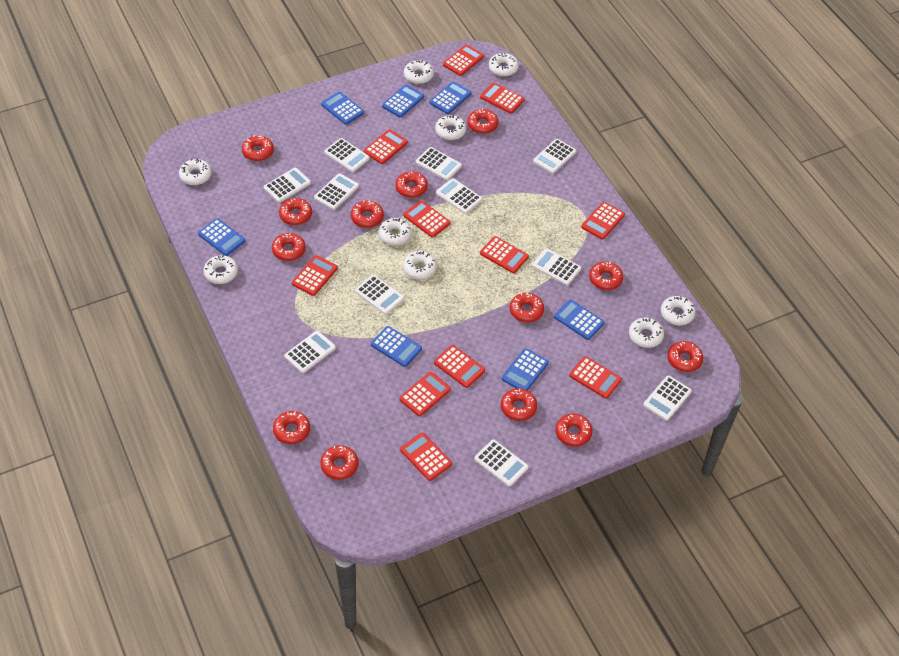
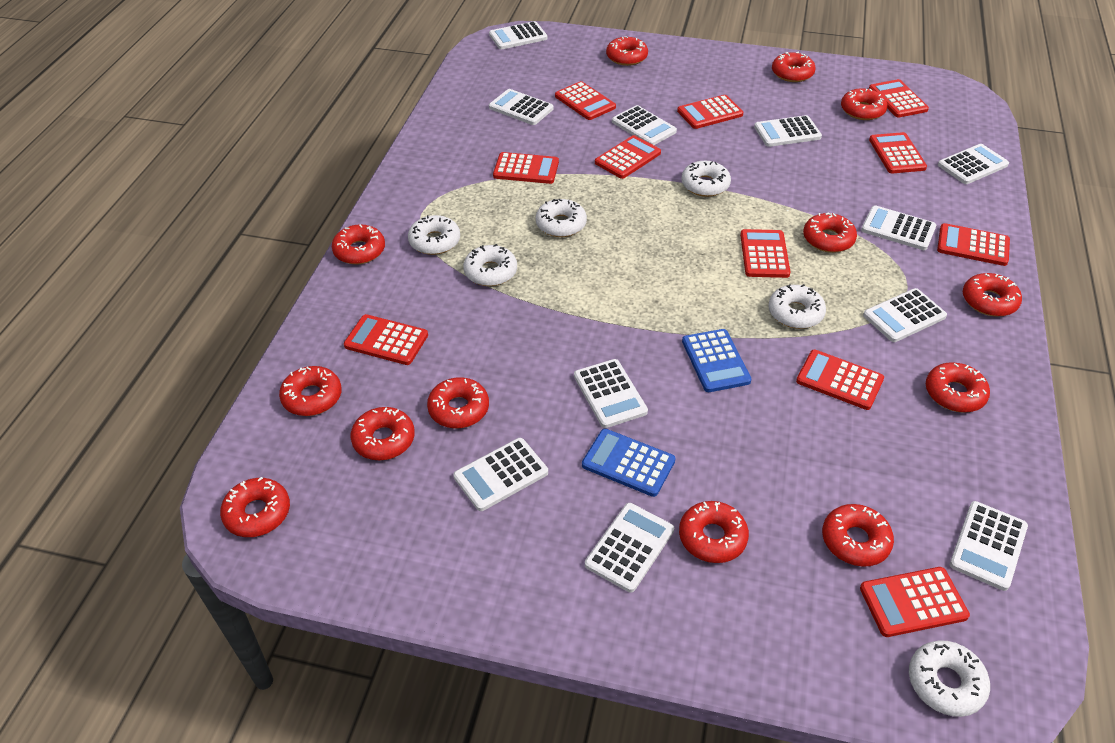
blue calculator: 7 -> 2
white donut: 9 -> 6

